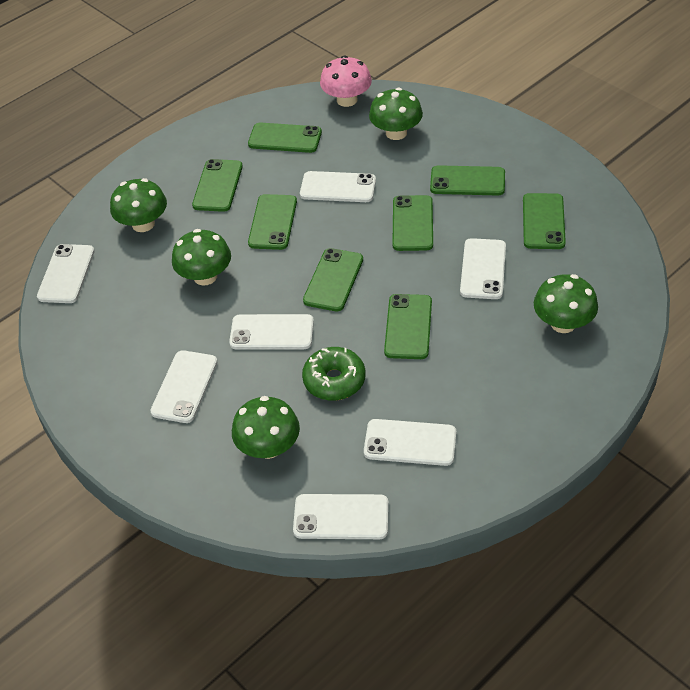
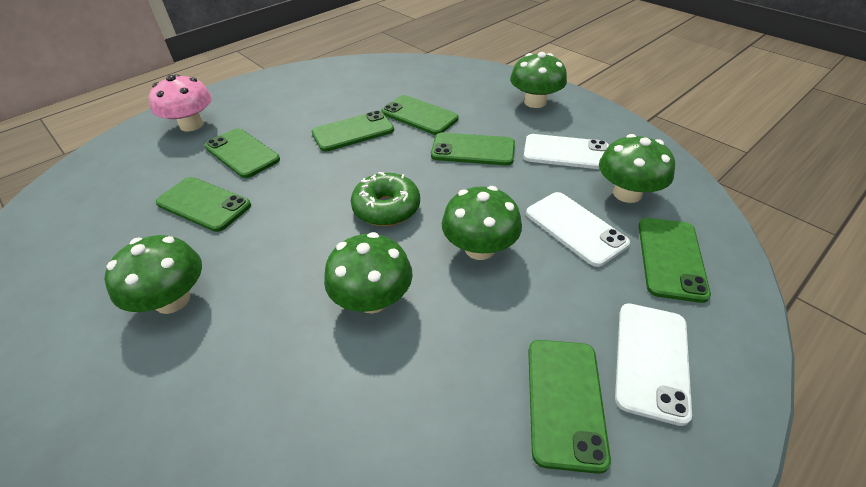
green phone: 8 -> 7
white phone: 7 -> 3

